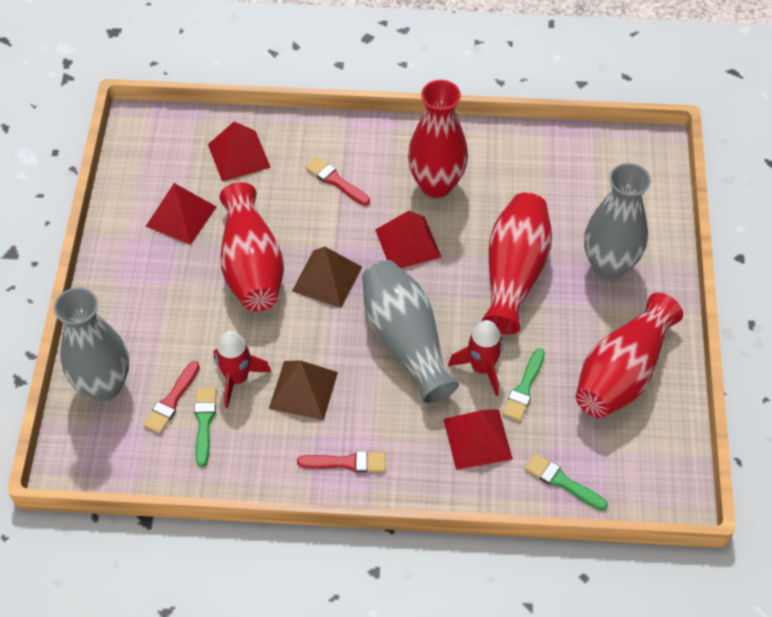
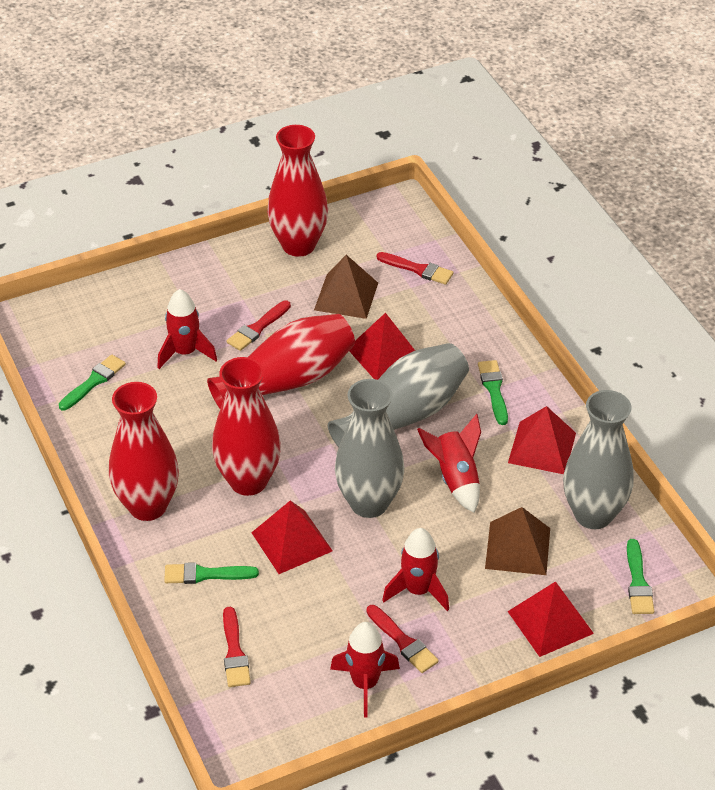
green brush: 3 -> 4
red brush: 3 -> 4
red rocket: 2 -> 4

